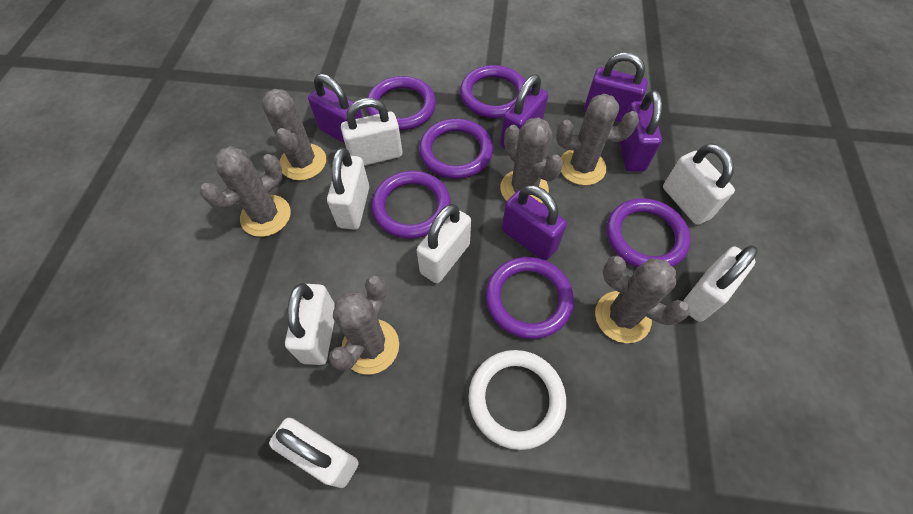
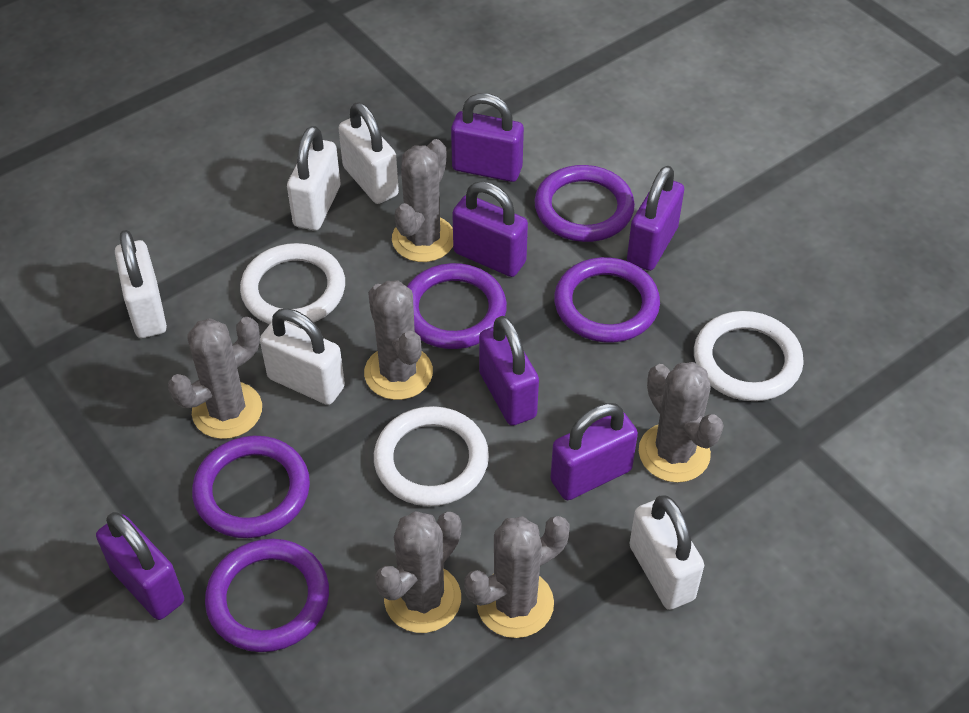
purple padlock: 5 -> 6
purple ring: 6 -> 5
white padlock: 7 -> 5
white ring: 1 -> 3

